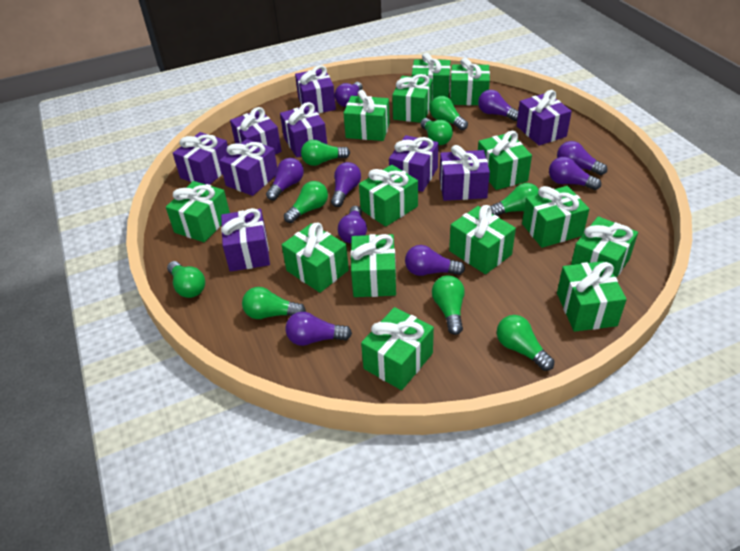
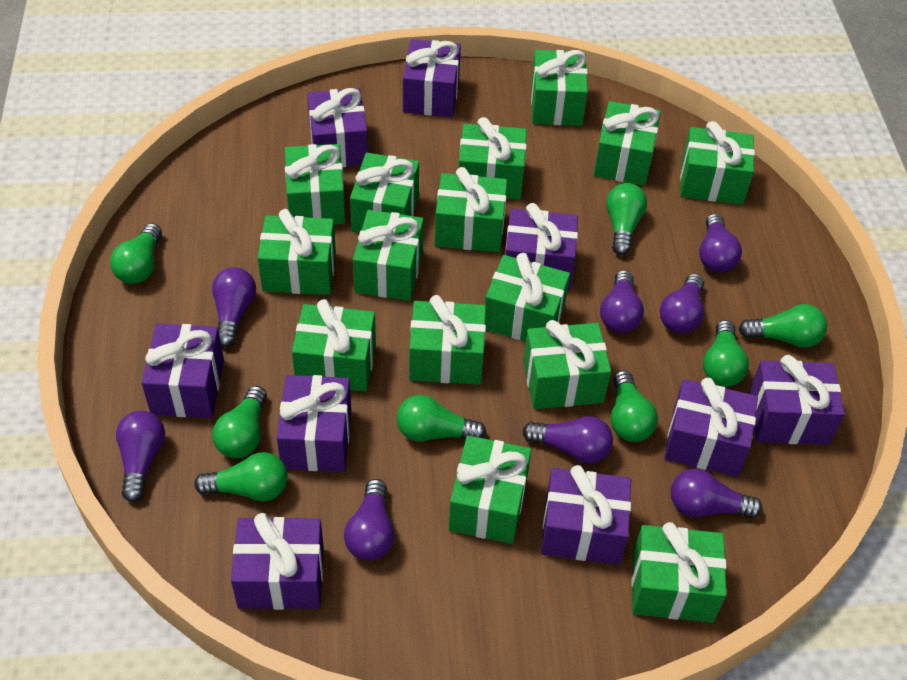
green gift: 14 -> 15
green light bulb: 9 -> 8
purple light bulb: 9 -> 8

